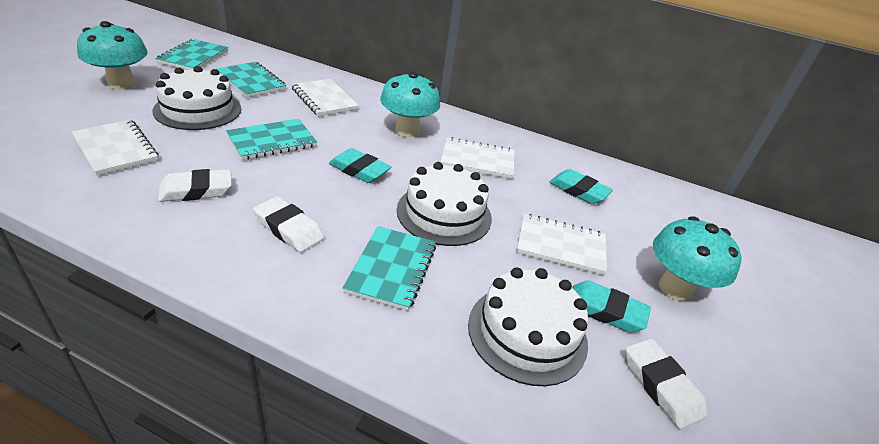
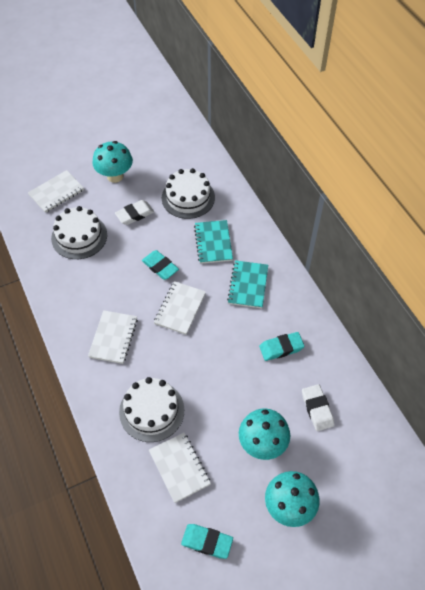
turquoise notebook: 4 -> 2
white eraser: 3 -> 2

